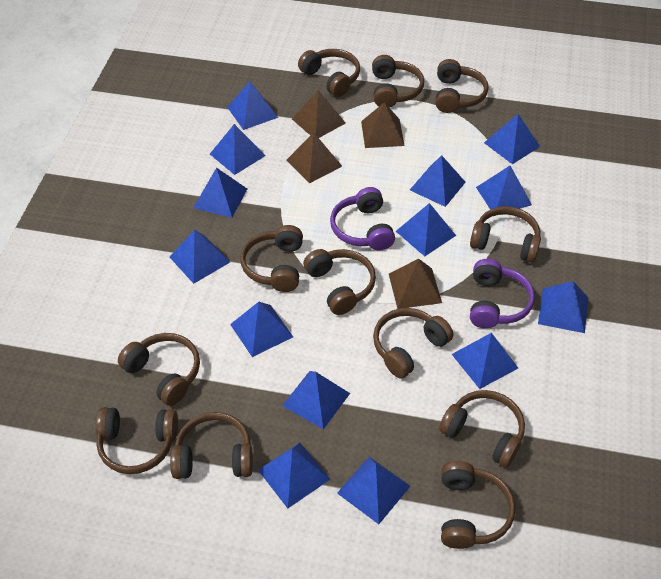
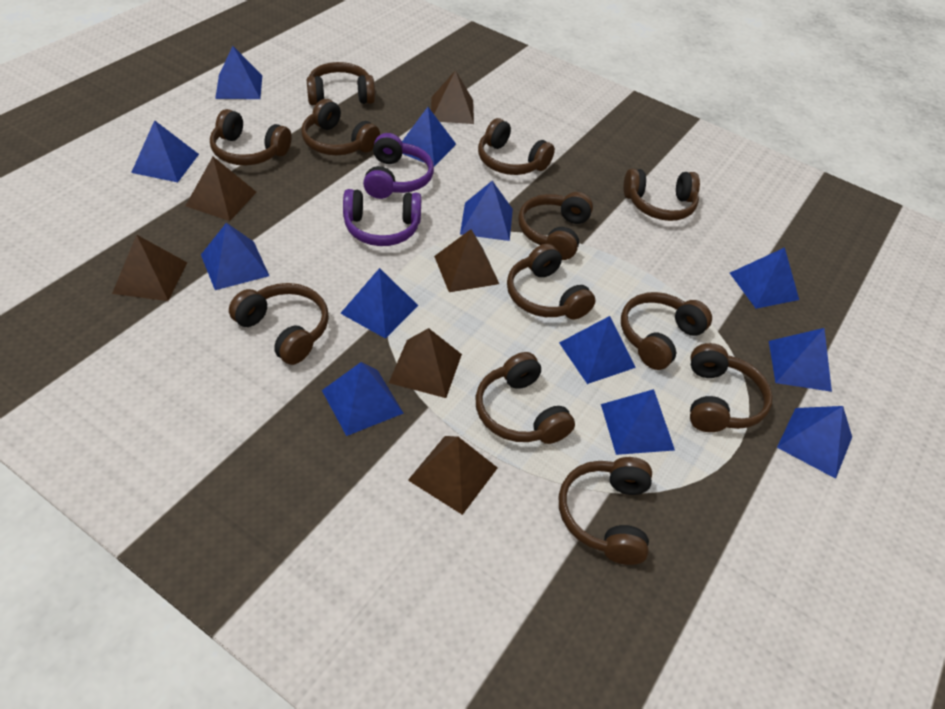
blue pyramid: 14 -> 12
brown pyramid: 4 -> 6

